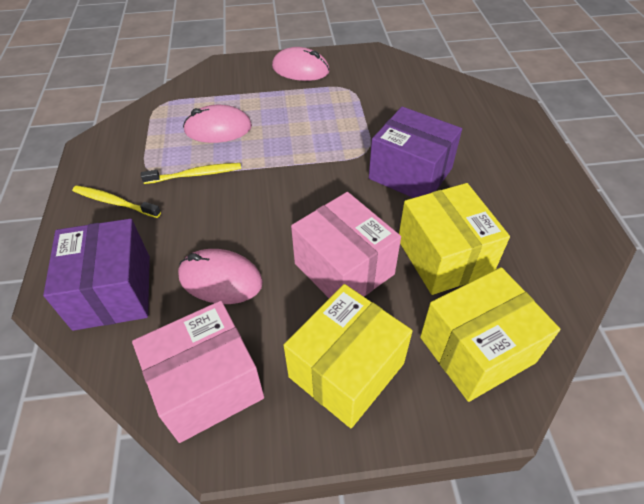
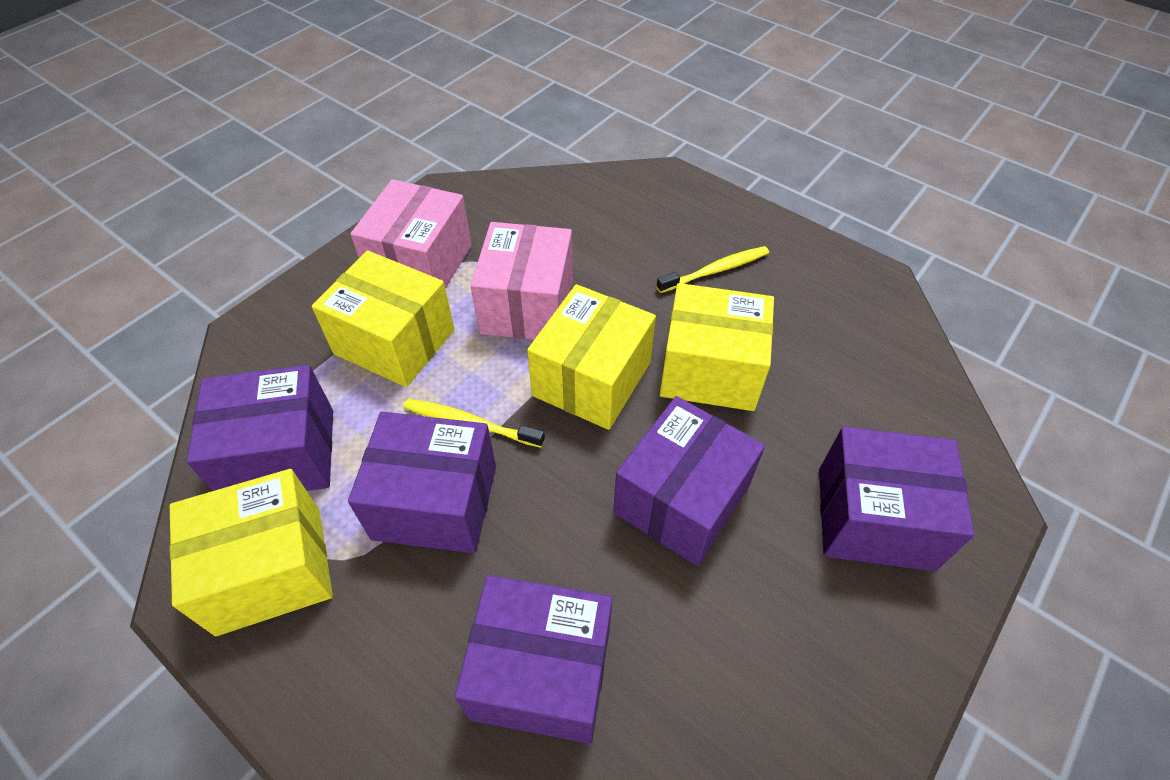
pink mouse: 3 -> 0
purple box: 2 -> 5
yellow box: 3 -> 4

